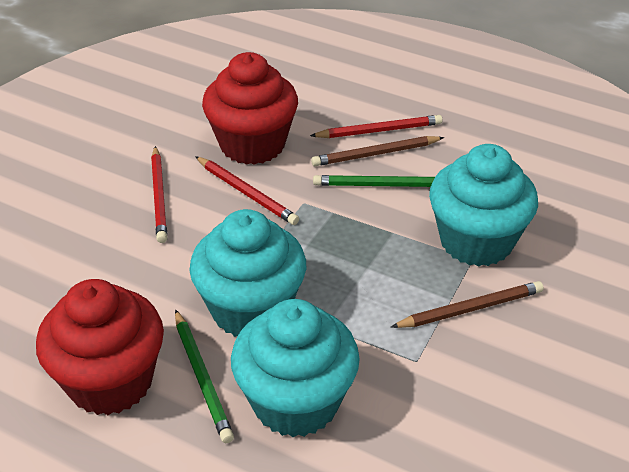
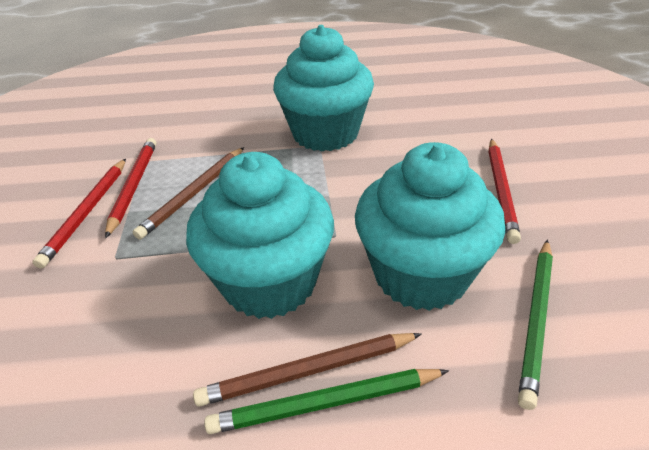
red cupcake: 2 -> 0

